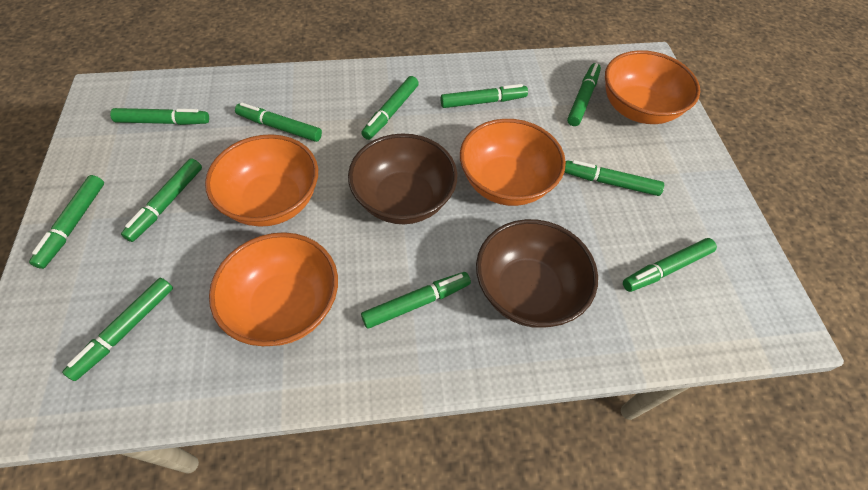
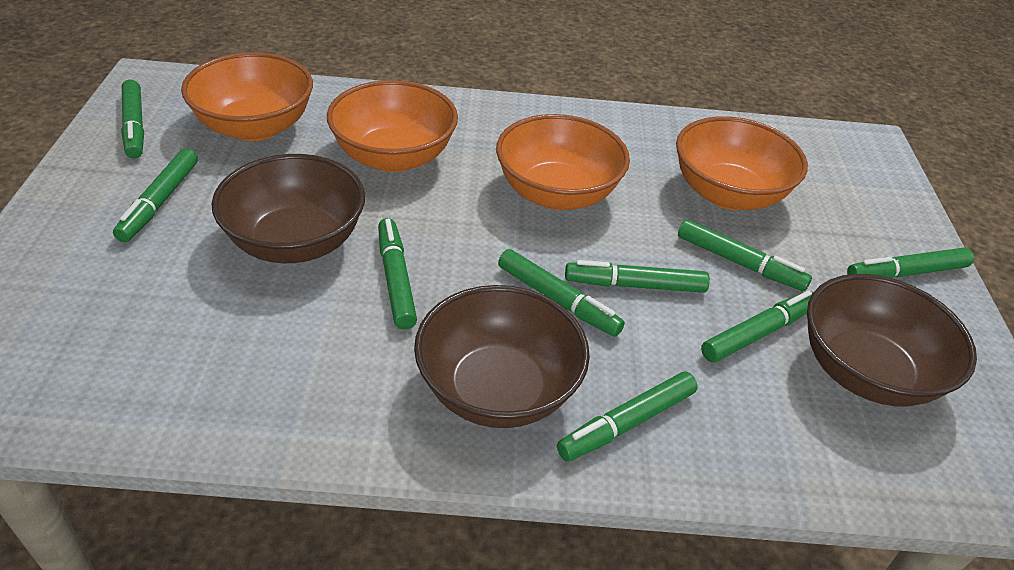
brown bowl: 2 -> 3
green marker: 11 -> 9

